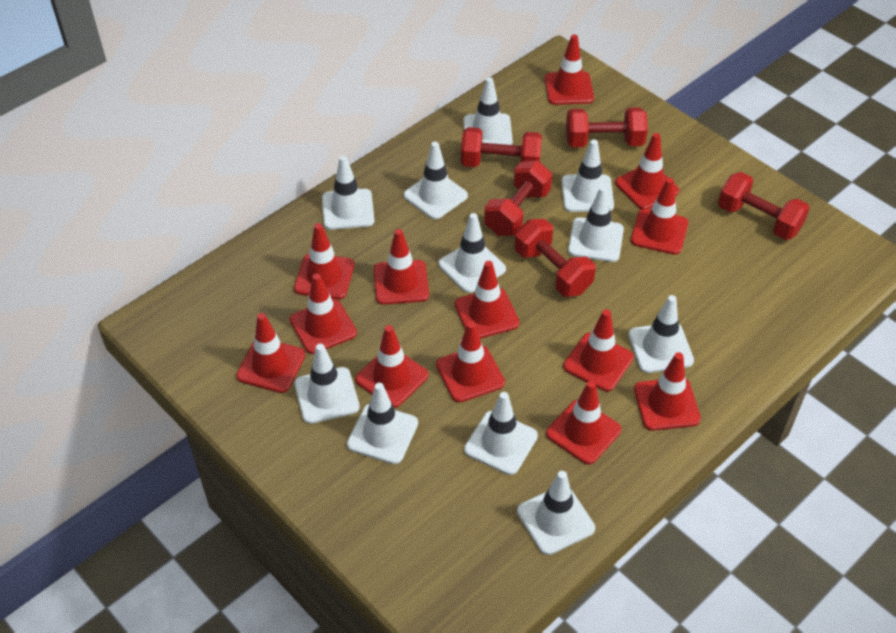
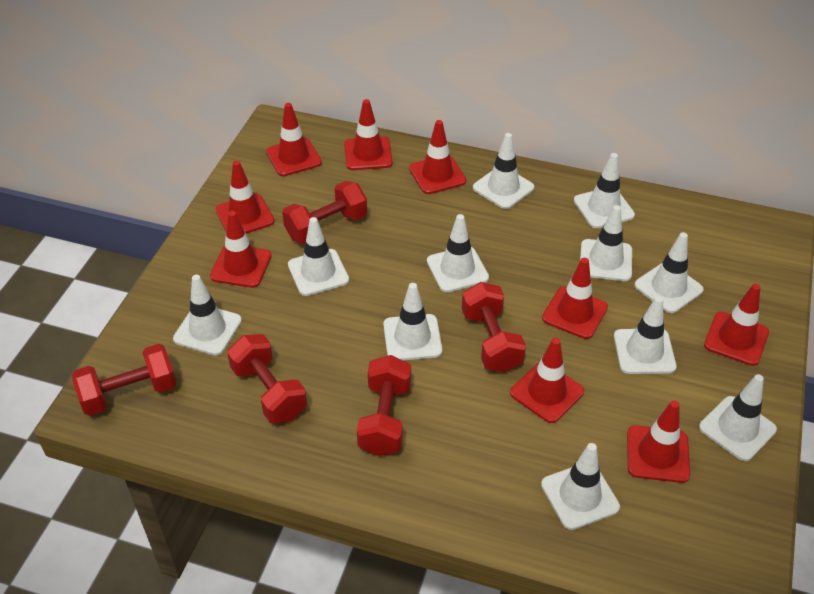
red traffic cone: 13 -> 9

